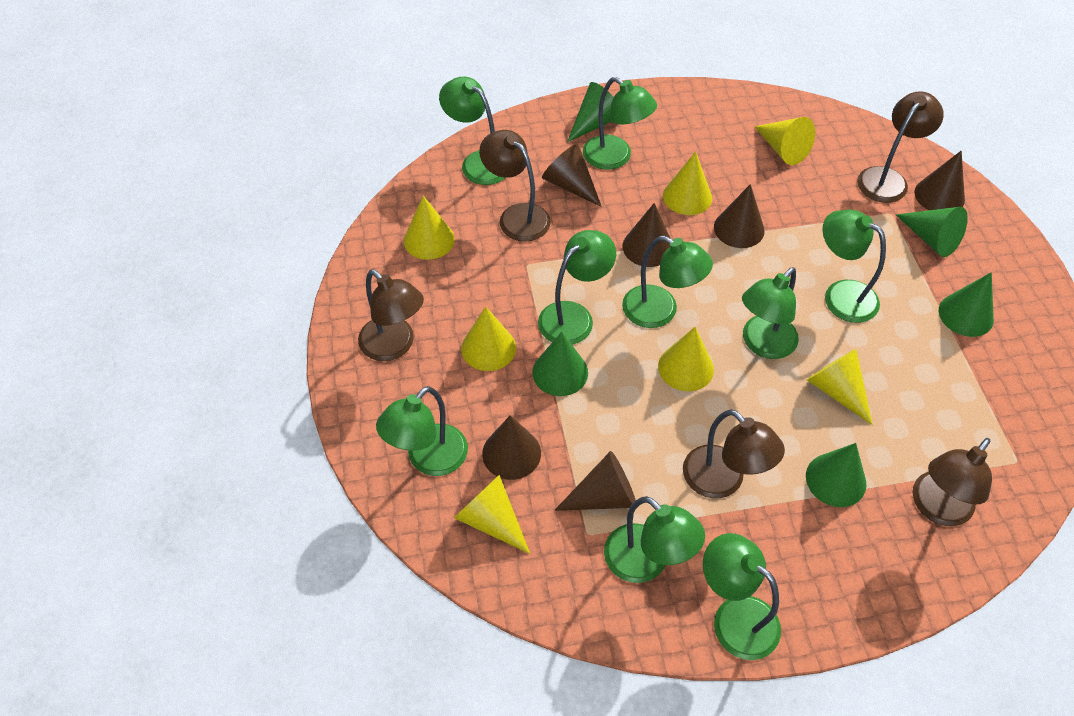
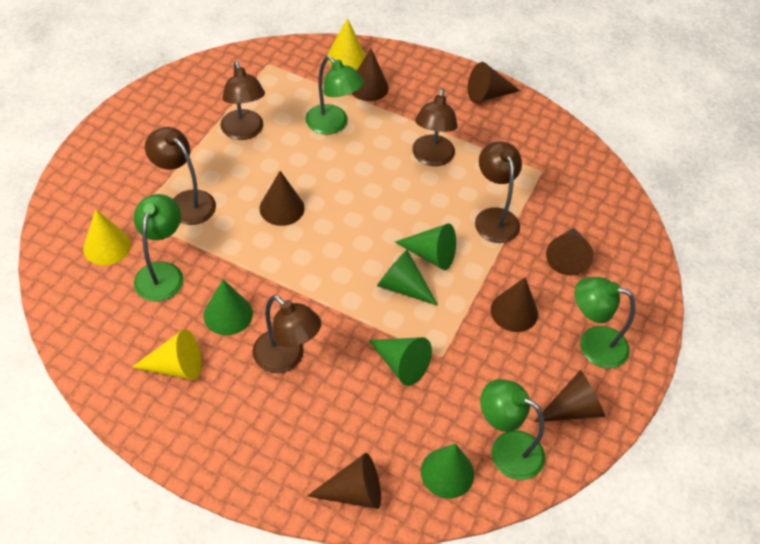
brown cone: 6 -> 7
green lamp: 9 -> 4
yellow cone: 7 -> 3

